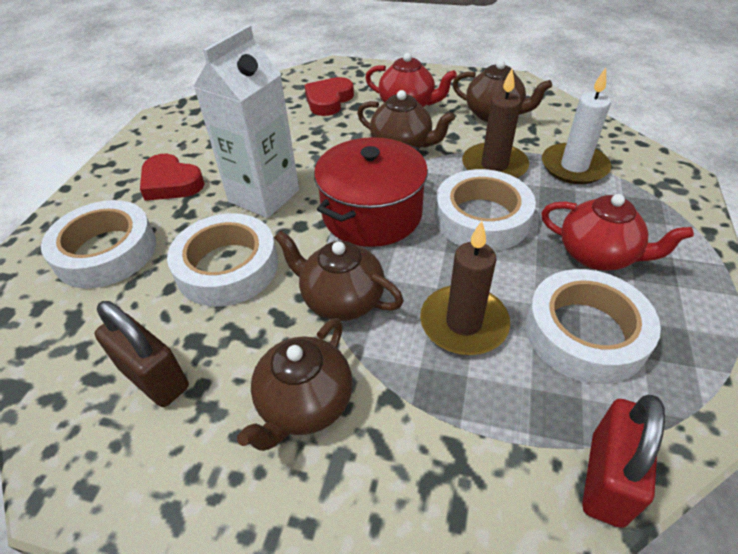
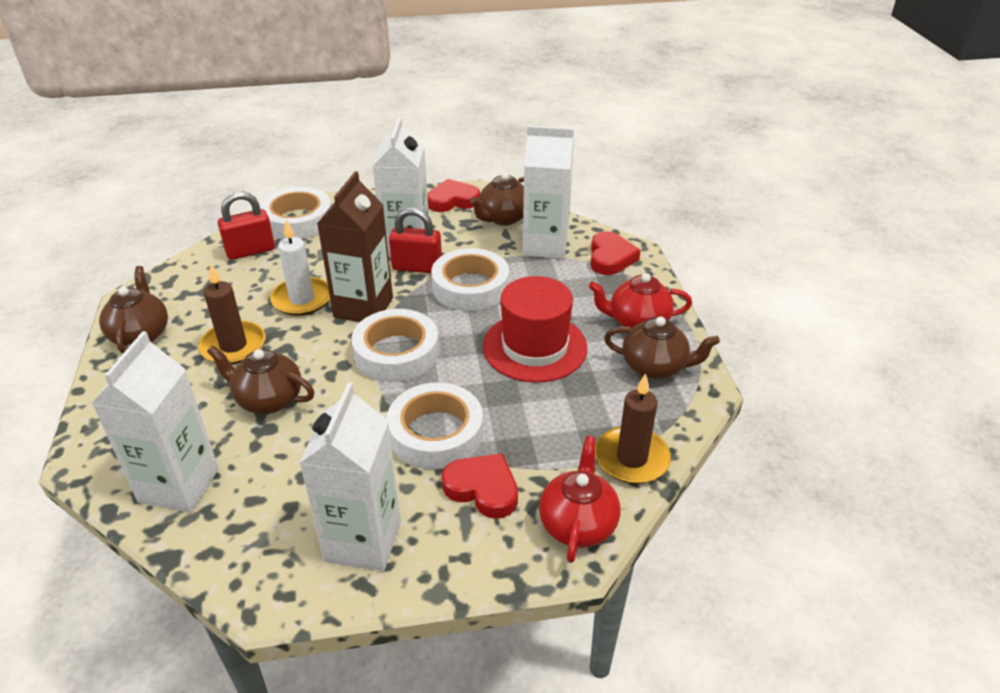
brown carton: 0 -> 1
brown padlock: 1 -> 0
red hat: 0 -> 1
red heart: 2 -> 3
red padlock: 1 -> 2
red pot: 1 -> 0
white carton: 1 -> 4

